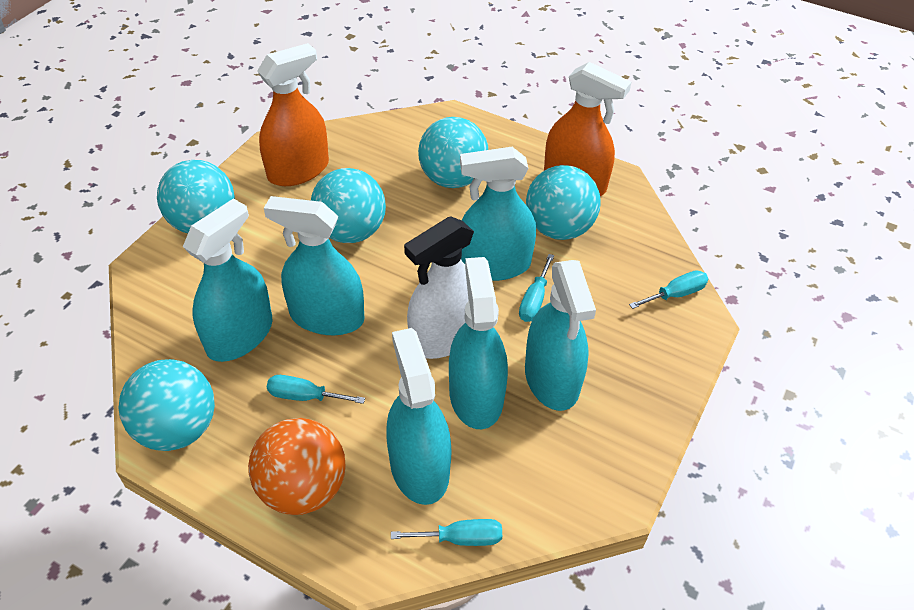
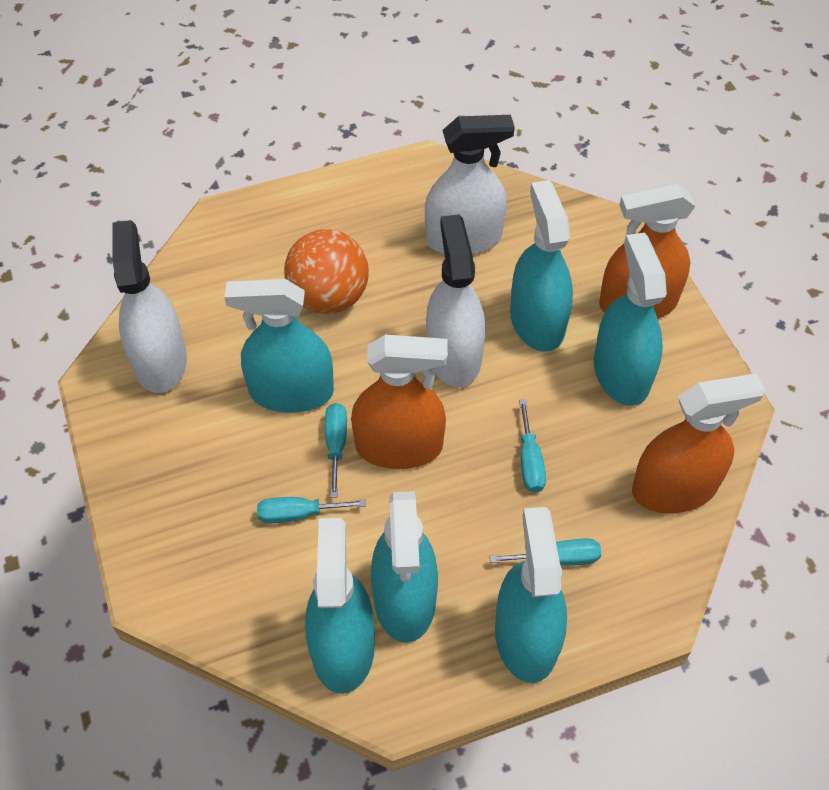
orange spray bottle: 2 -> 3
turquoise ball: 5 -> 0
white spray bottle: 1 -> 3

